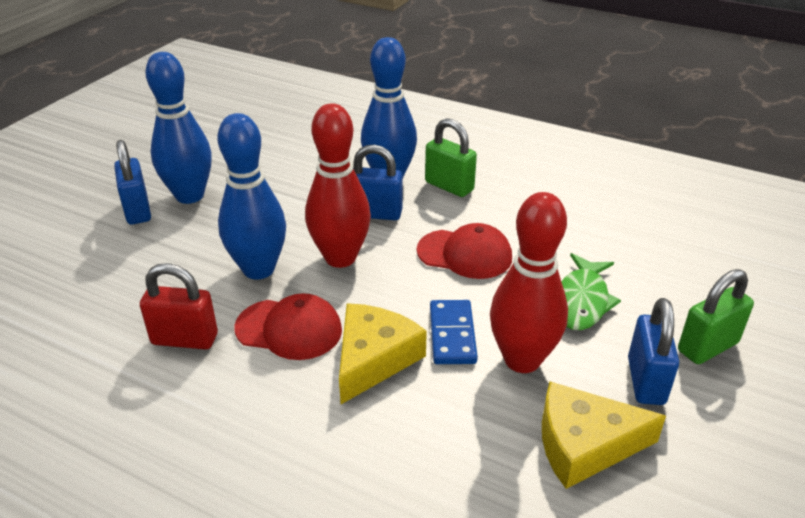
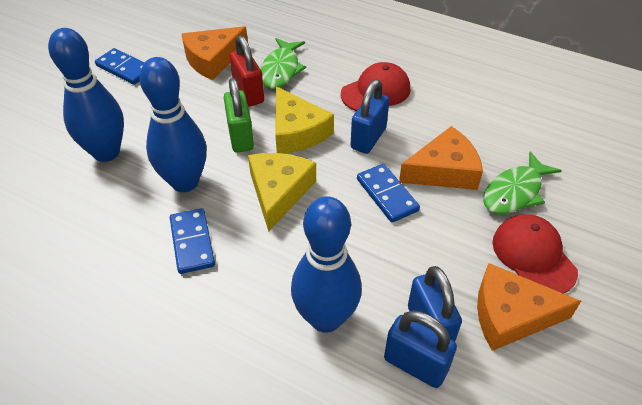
blue domino: 1 -> 3
green fish: 1 -> 2
green padlock: 2 -> 1
orange cheese: 0 -> 3
red bowling pin: 2 -> 0

